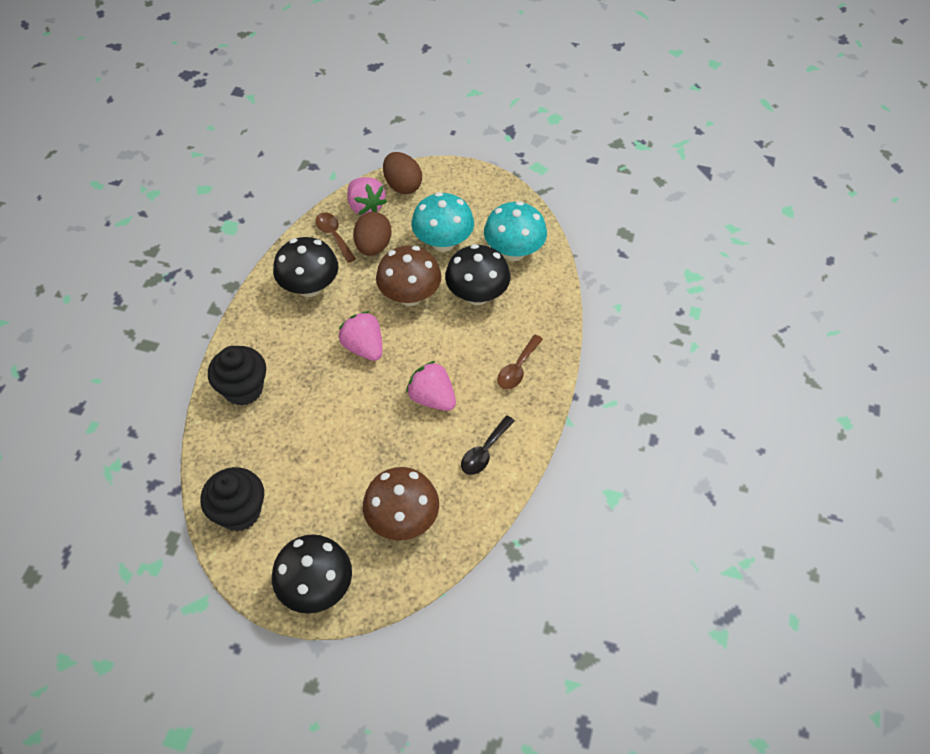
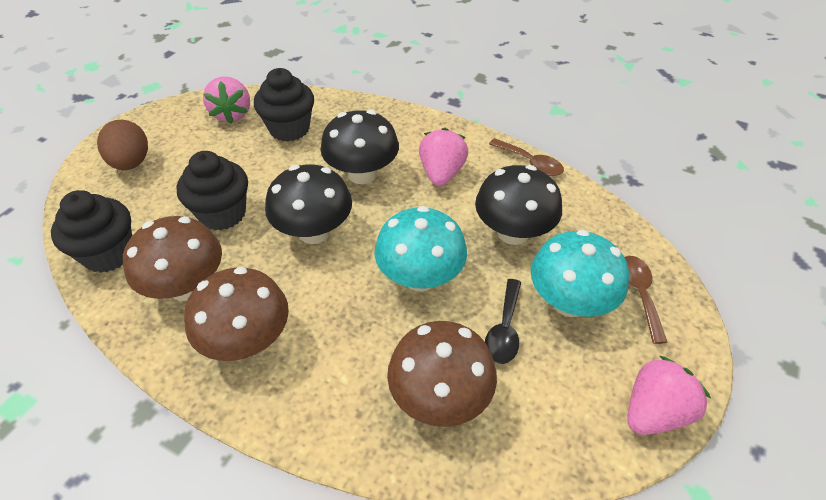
black cupcake: 2 -> 3
brown egg: 2 -> 1
brown mushroom: 2 -> 3

